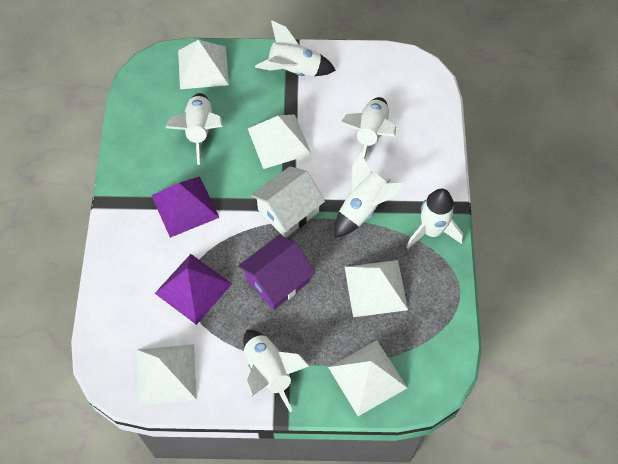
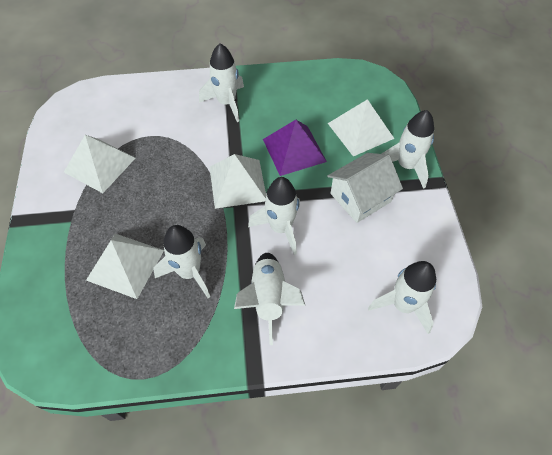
purple house: 1 -> 0
purple pyramid: 2 -> 1
white pyramid: 5 -> 4

